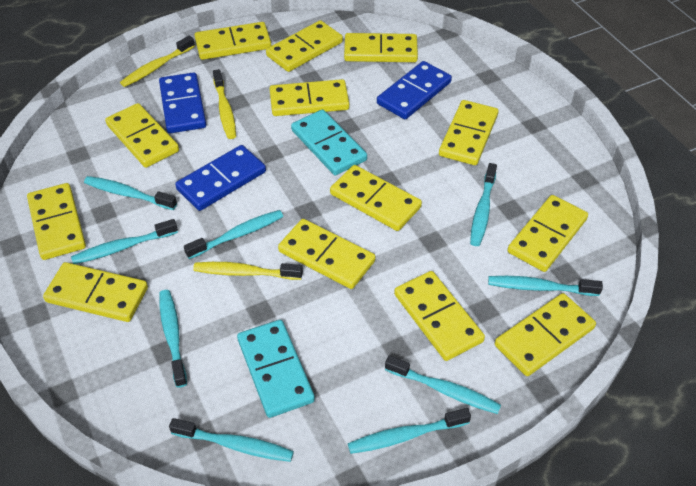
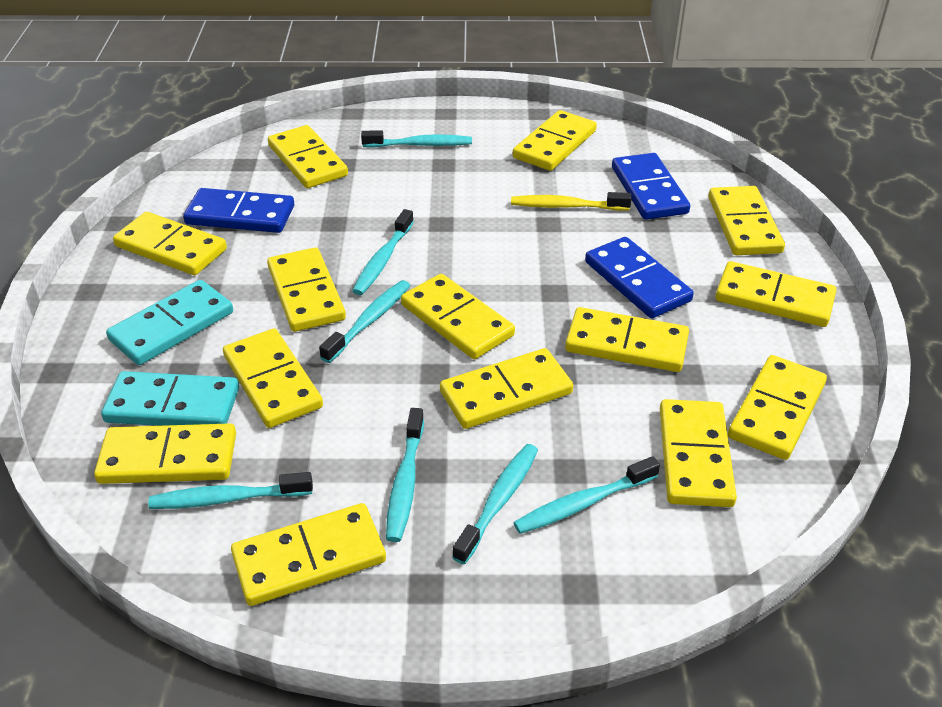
turquoise toothbrush: 9 -> 7
yellow domino: 13 -> 14
yellow toothbrush: 3 -> 1

